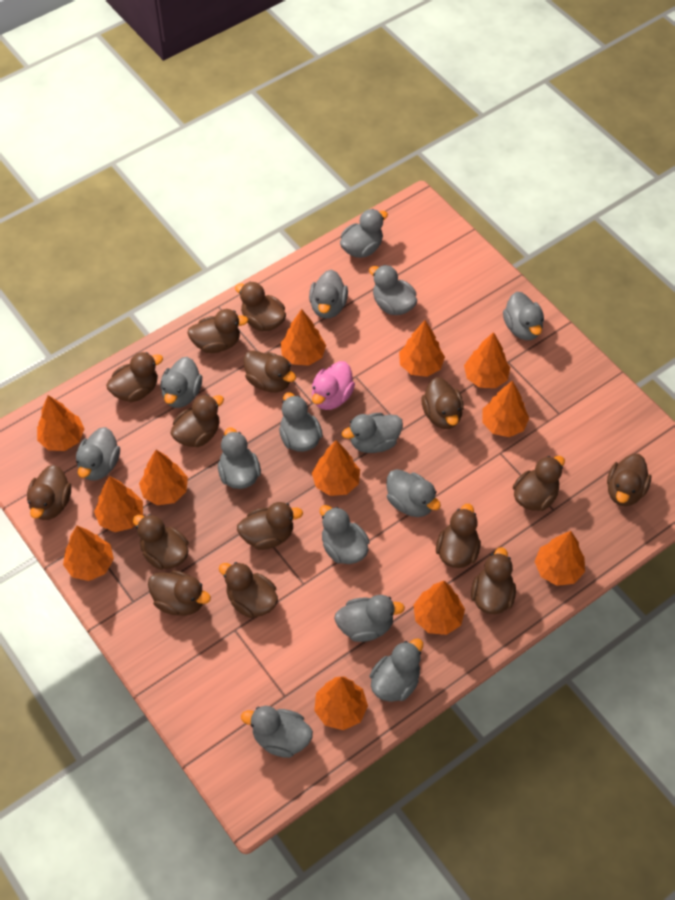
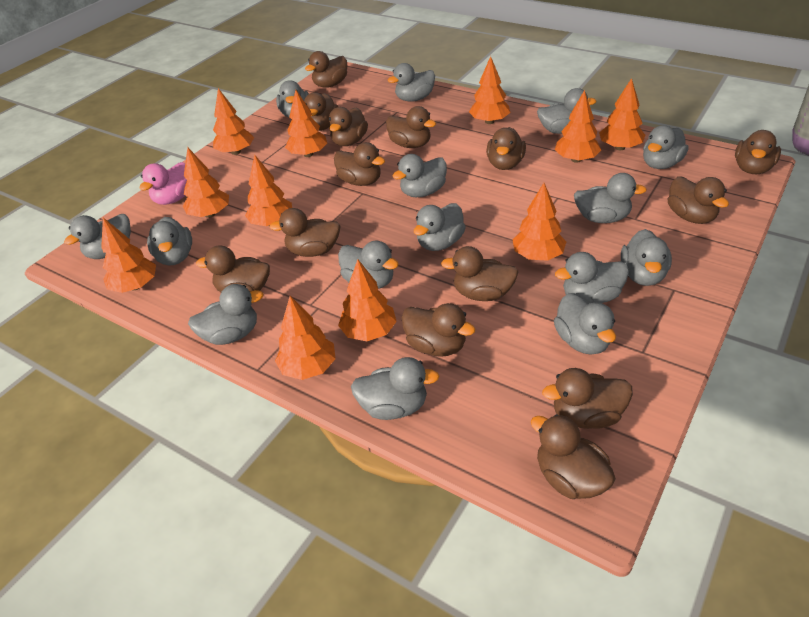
brown duck: 15 -> 14
grey duck: 14 -> 15
orange tree: 12 -> 11

